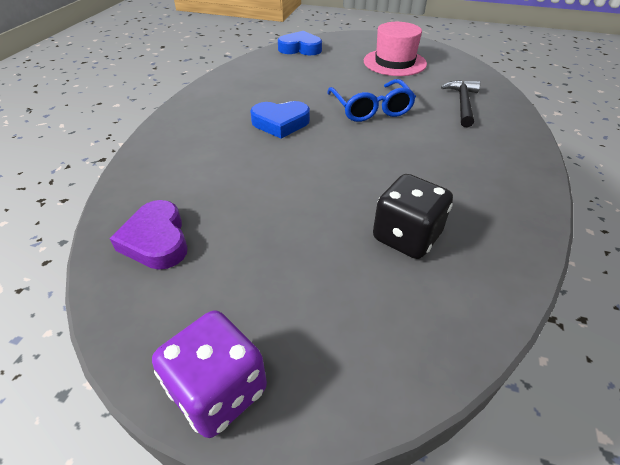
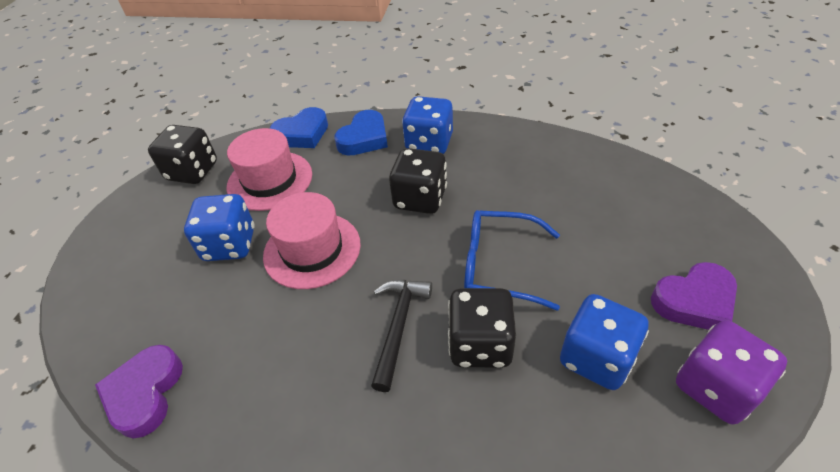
black dice: 1 -> 3
blue dice: 0 -> 3
pink hat: 1 -> 2
purple heart: 1 -> 2

